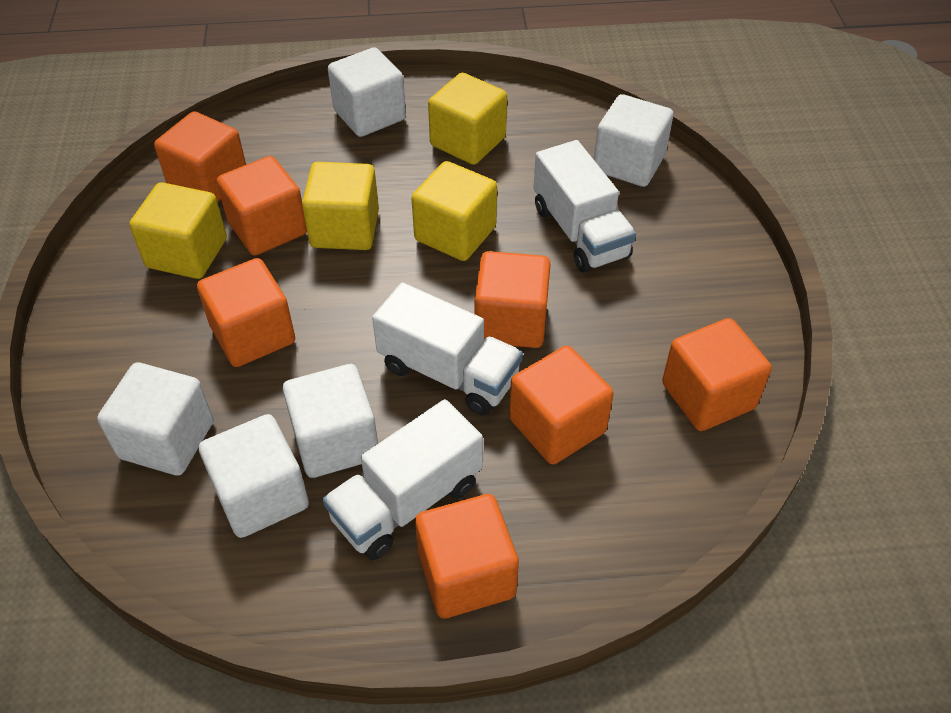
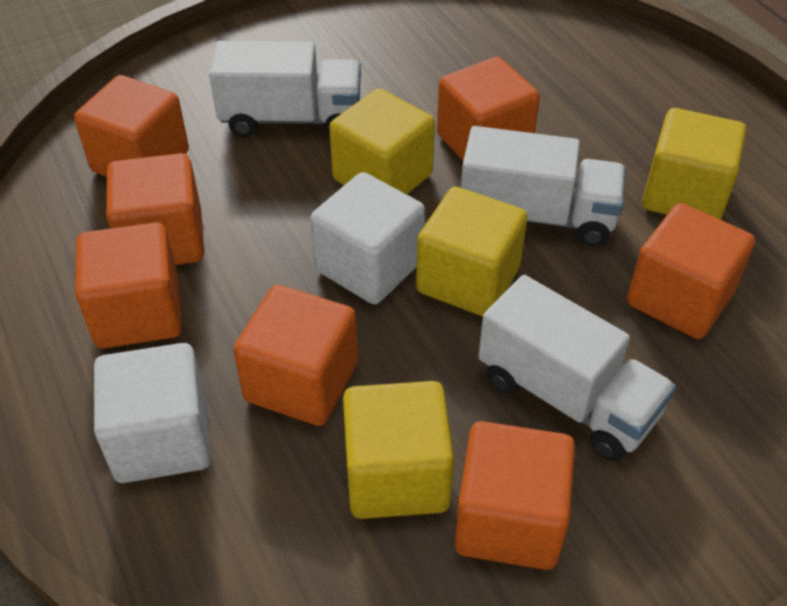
white cube: 5 -> 2

